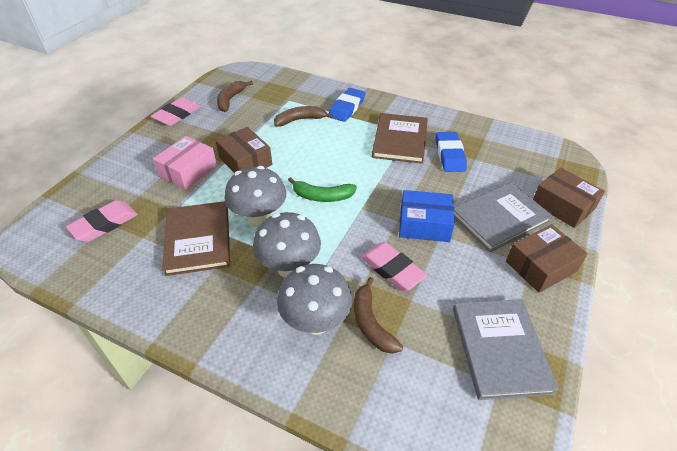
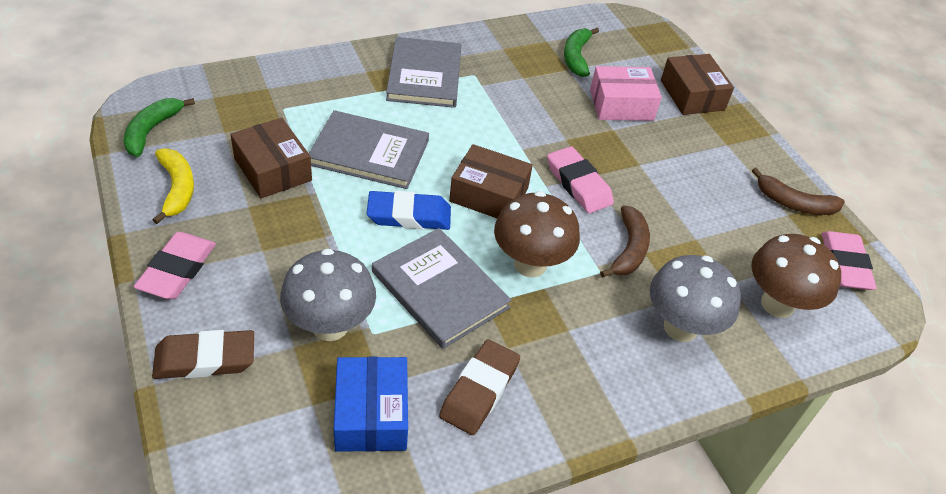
blue eraser: 2 -> 1
brown banana: 3 -> 2
brown book: 2 -> 0
brown eraser: 0 -> 2
brown mushroom: 0 -> 2
green banana: 1 -> 2
grey book: 2 -> 3
grey mushroom: 3 -> 2
yellow banana: 0 -> 1

